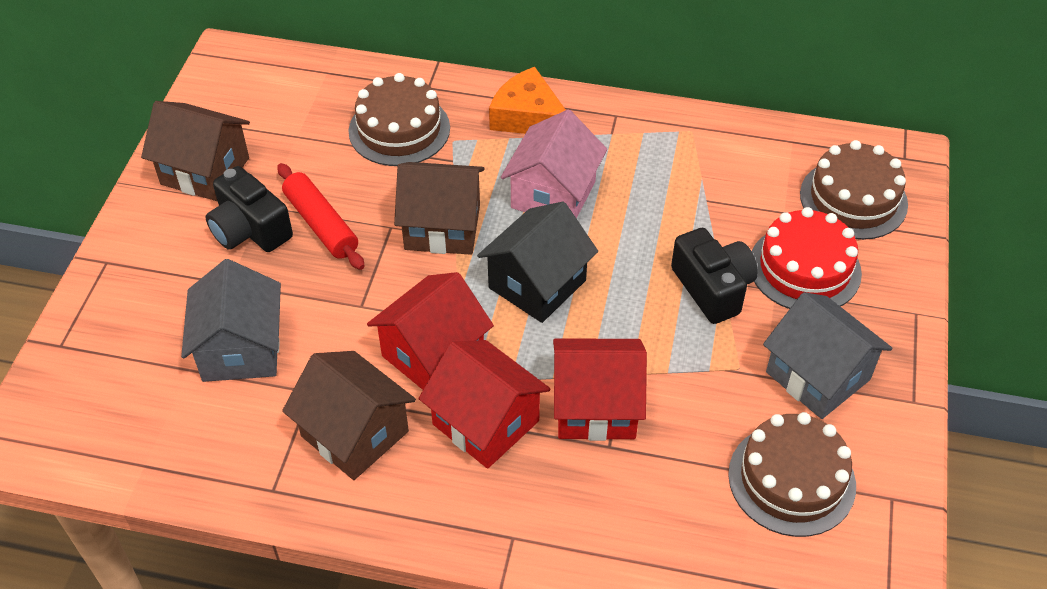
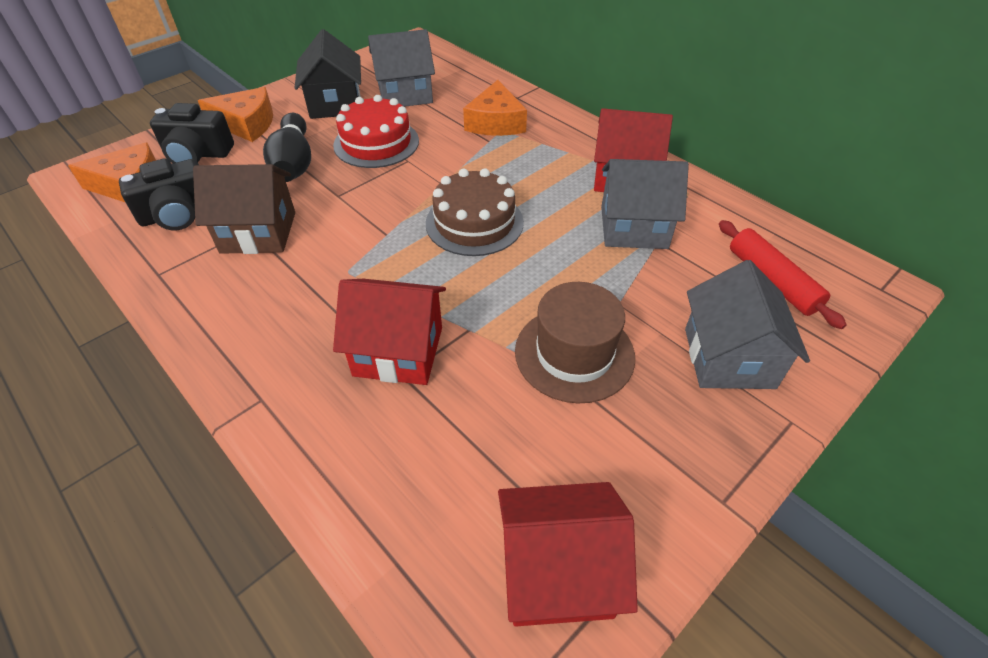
black bowling pin: 0 -> 1
brown cake: 3 -> 1
brown hat: 0 -> 1
brown house: 3 -> 1
grey house: 2 -> 3
orange cheese: 1 -> 3
pink house: 1 -> 0

